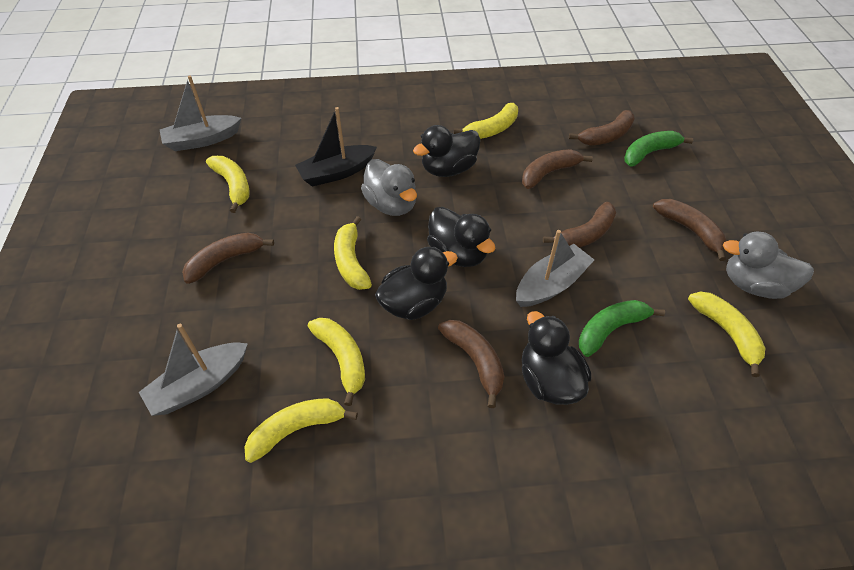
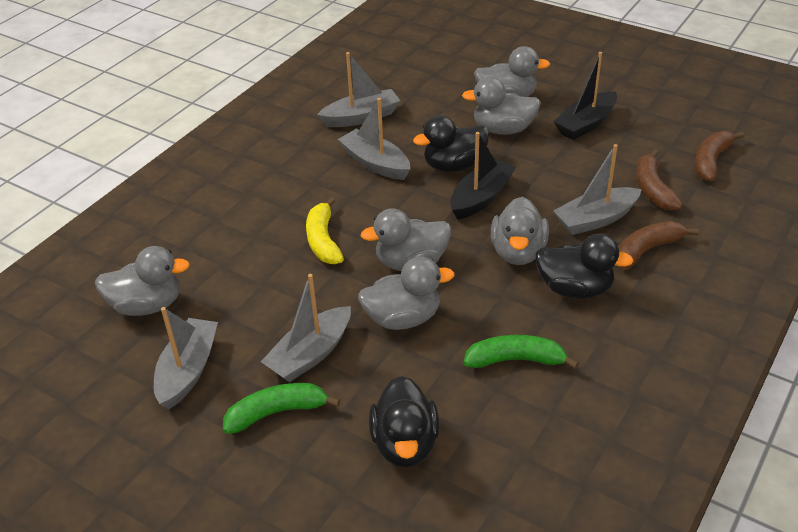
black boat: 1 -> 2
black duck: 4 -> 3
brown banana: 6 -> 3
grey boat: 3 -> 5
grey duck: 2 -> 6
yellow banana: 6 -> 1

